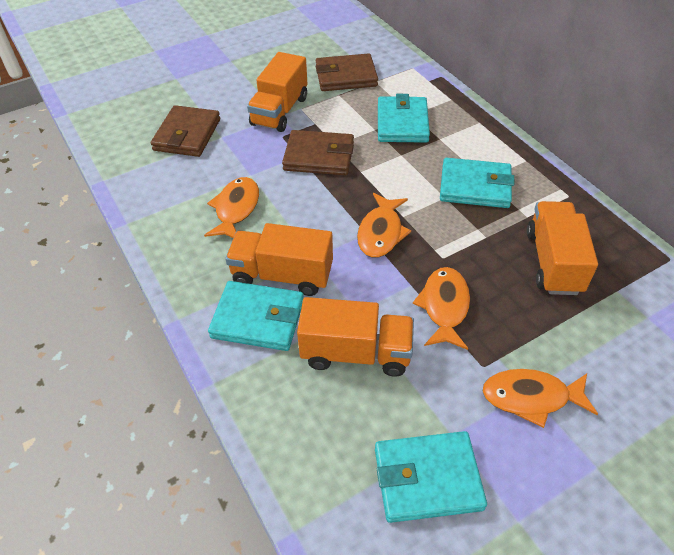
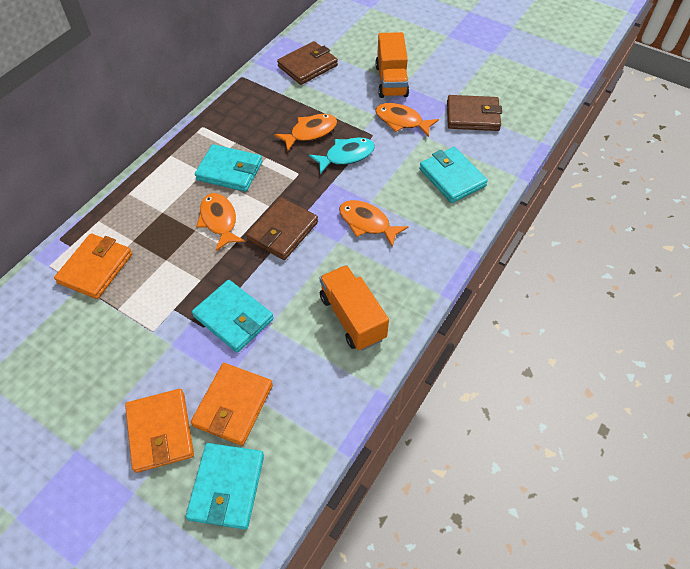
orange truck: 4 -> 2
orange wallet: 0 -> 3
turquoise fish: 0 -> 1

